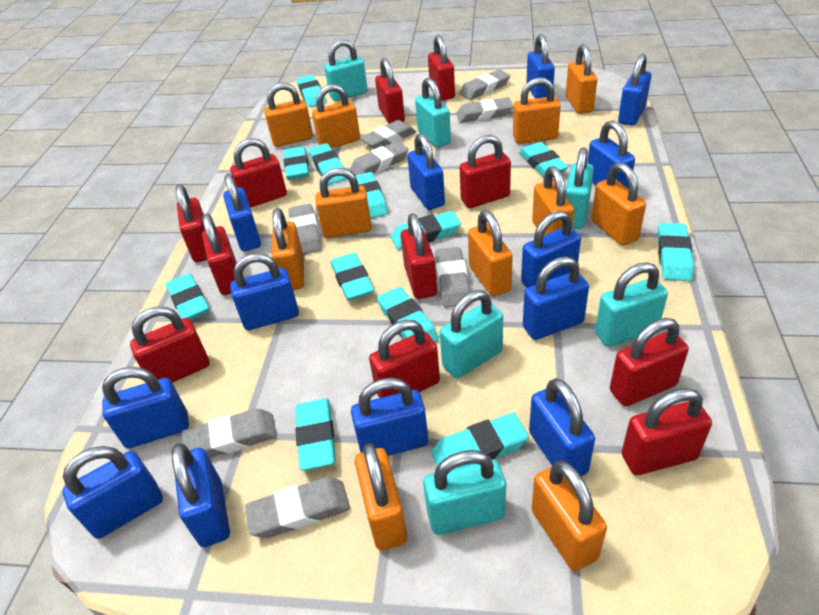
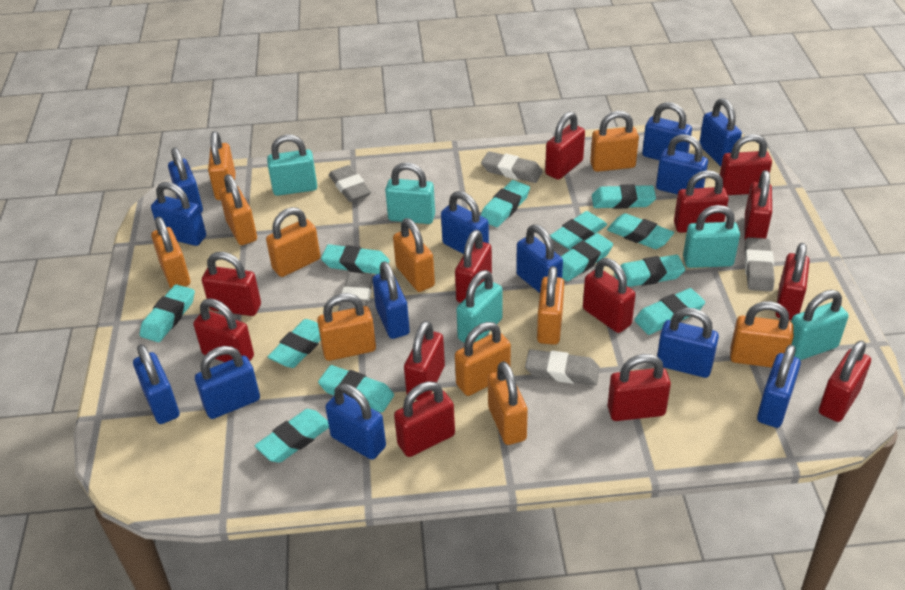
grey eraser: 8 -> 5
red padlock: 11 -> 13
turquoise padlock: 6 -> 5

